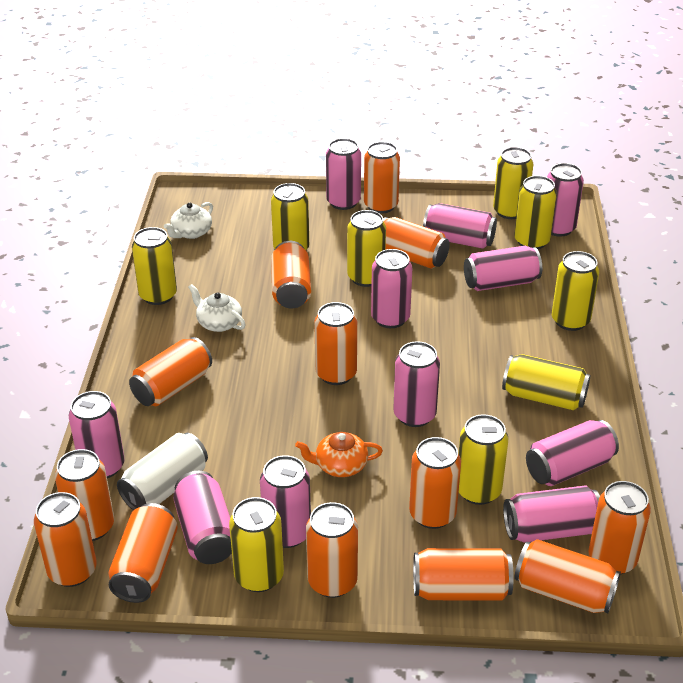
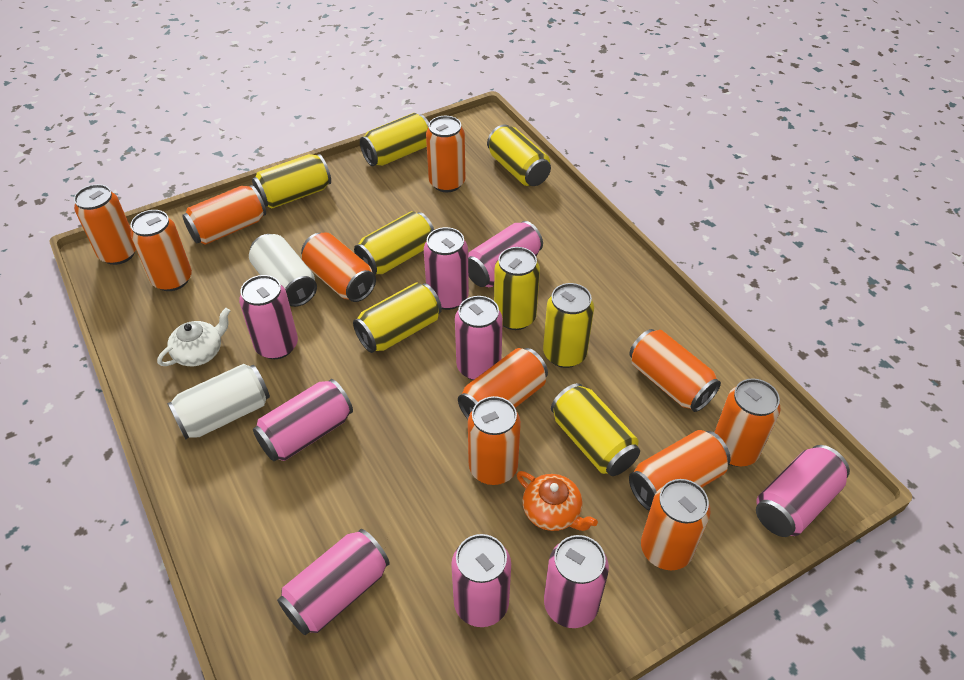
orange can: 13 -> 11
pink can: 11 -> 9
white can: 1 -> 2
white teapot: 2 -> 1
yellow can: 9 -> 8

